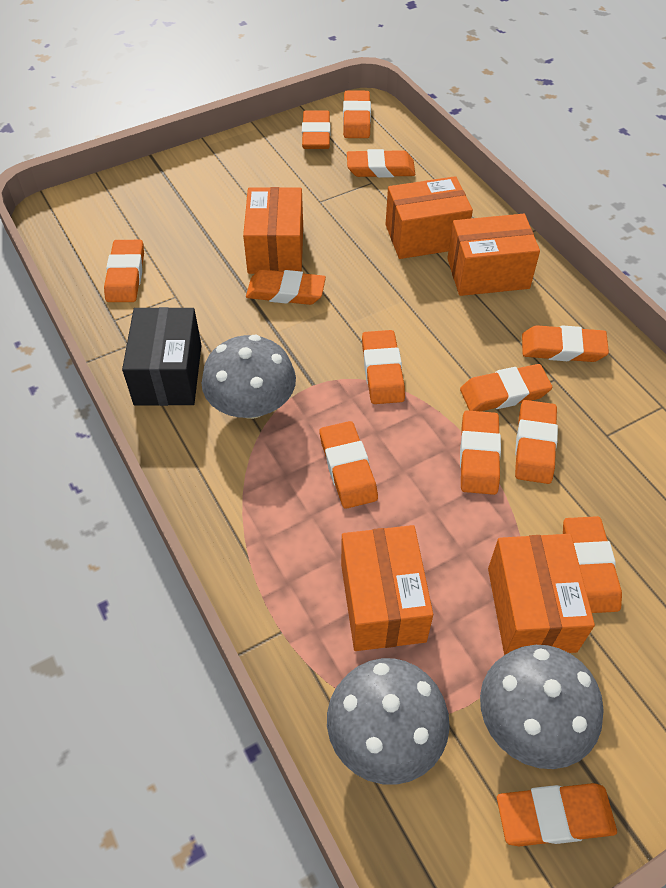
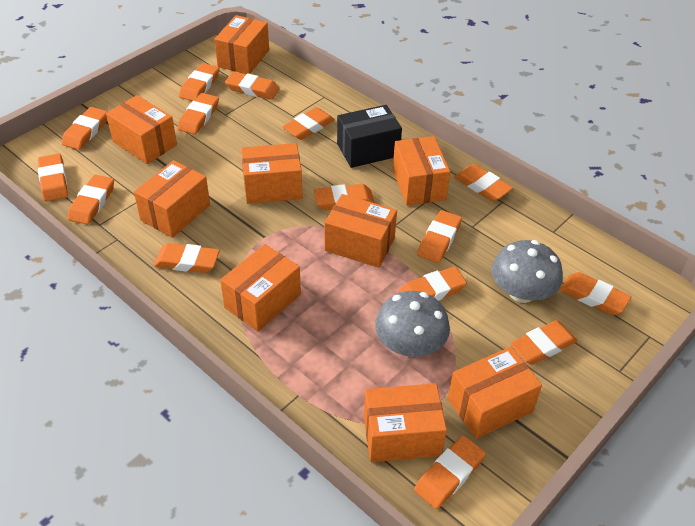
grey mushroom: 3 -> 2
orange box: 5 -> 9
orange eraser: 13 -> 15

